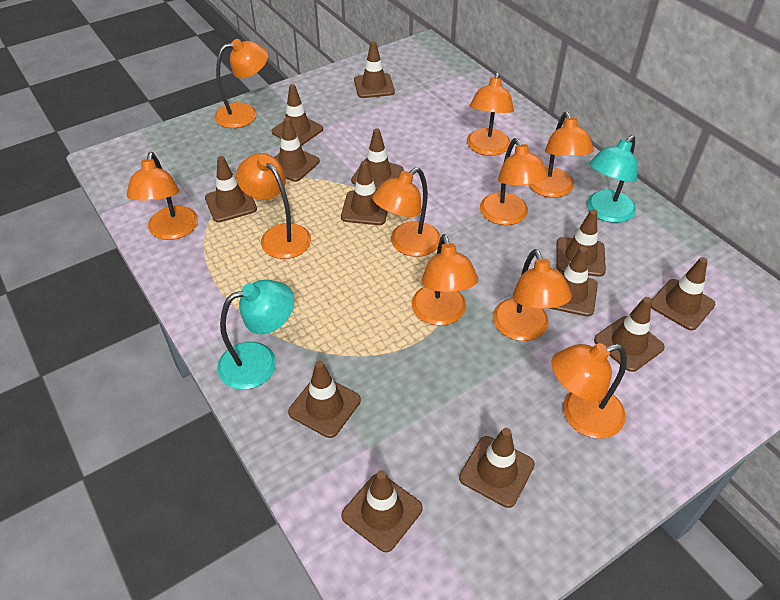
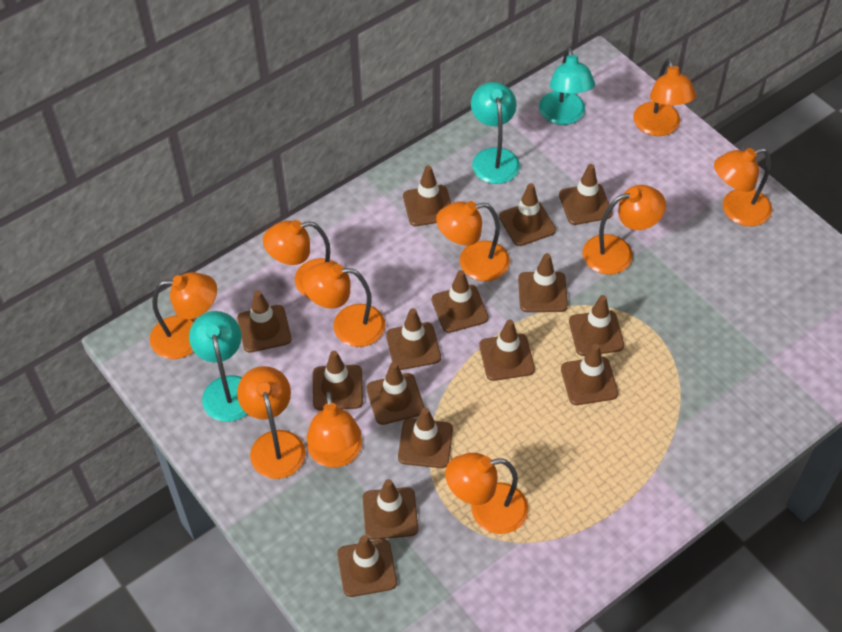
brown traffic cone: 13 -> 15
turquoise lamp: 2 -> 3

